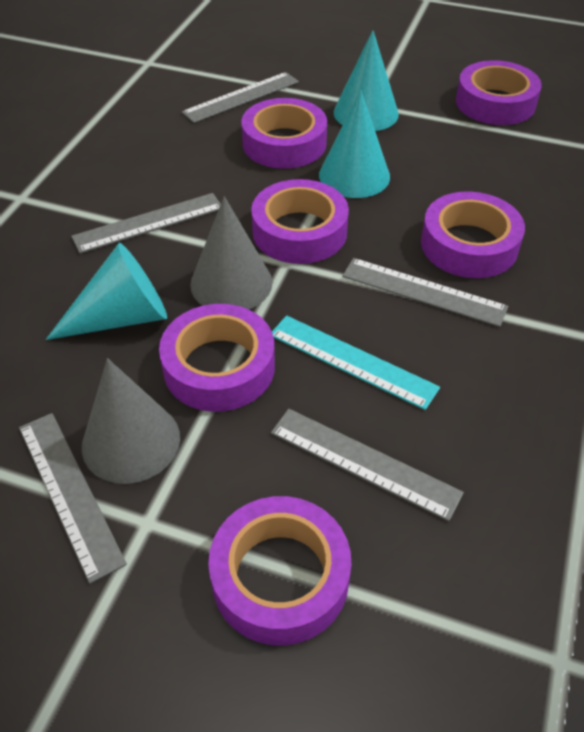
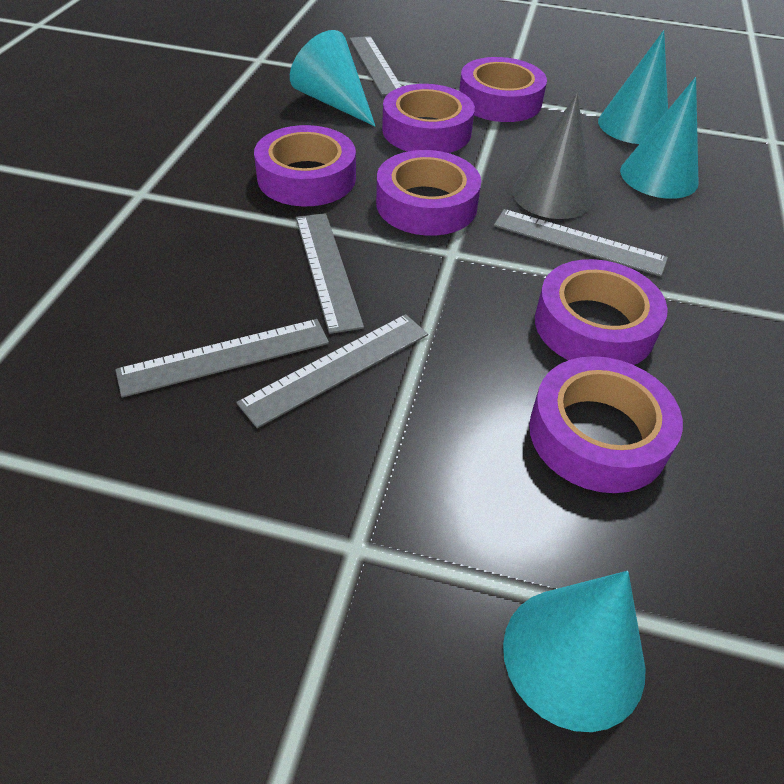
grey cone: 2 -> 1
turquoise cone: 3 -> 4
turquoise ruler: 1 -> 0

